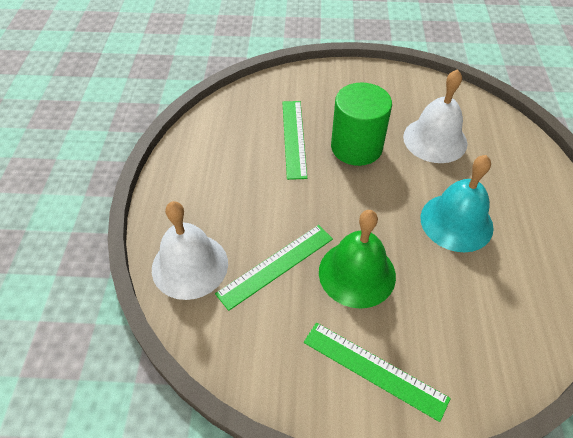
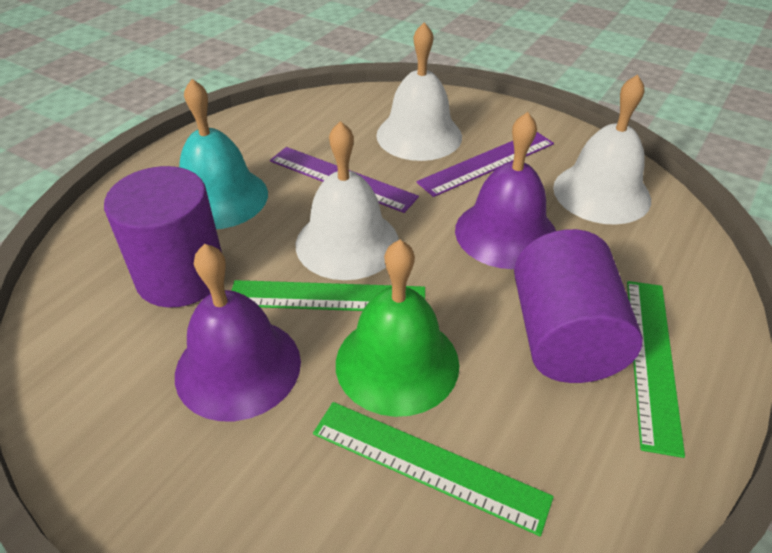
green cylinder: 1 -> 0
purple bell: 0 -> 2
purple cylinder: 0 -> 2
purple ruler: 0 -> 2
white bell: 2 -> 3

